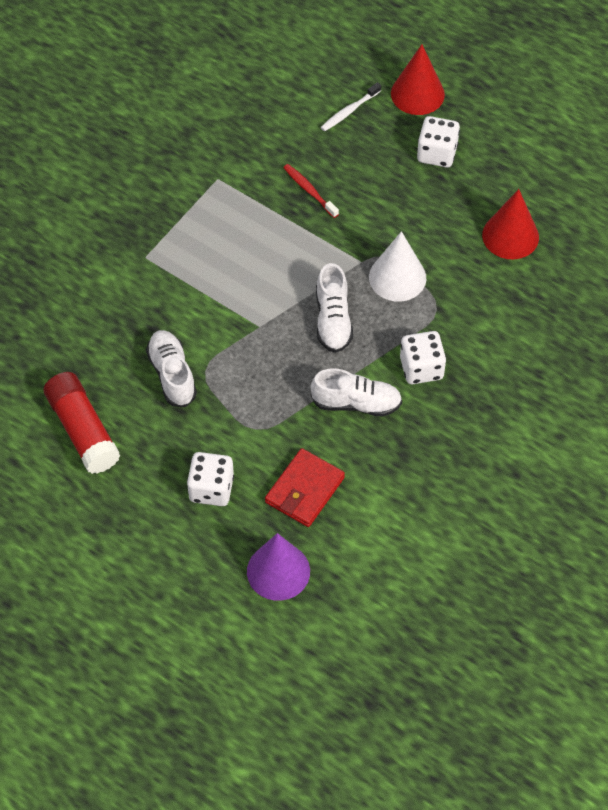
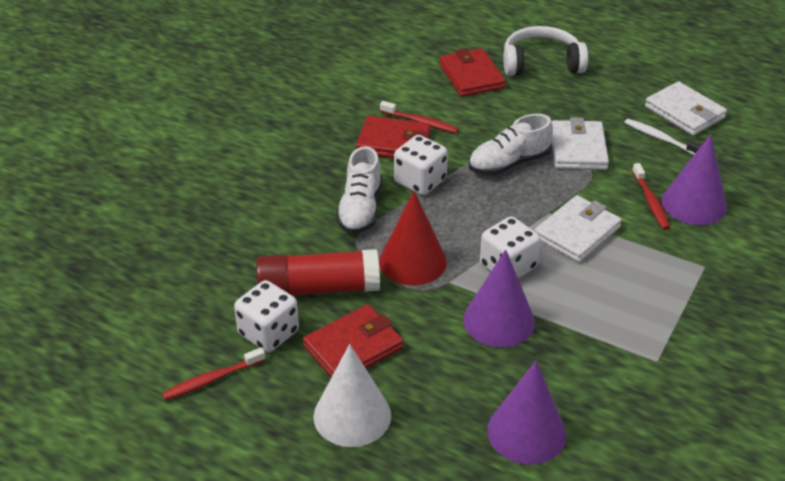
purple cone: 1 -> 3
red cone: 2 -> 1
red toothbrush: 1 -> 3
red wallet: 1 -> 3
white headphones: 0 -> 1
white shoe: 3 -> 2
white wallet: 0 -> 3

